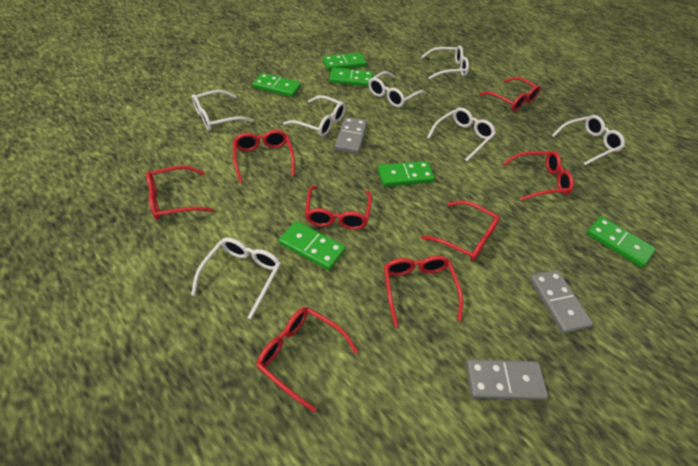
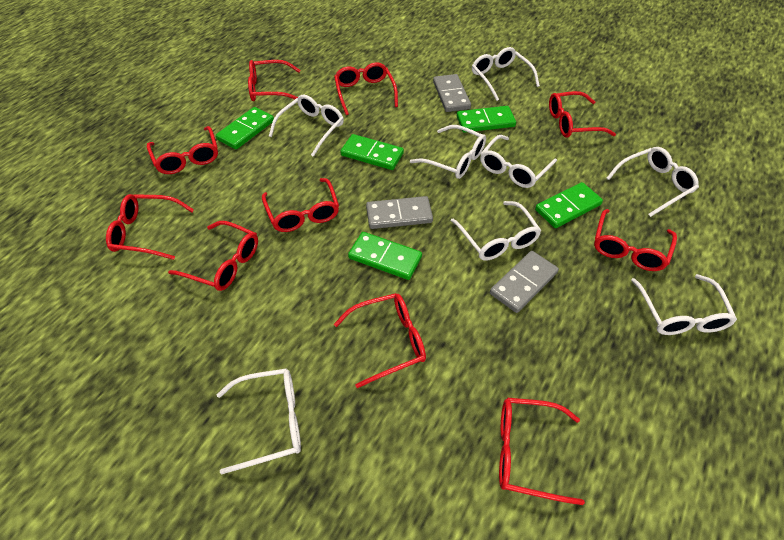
green domino: 6 -> 5
red glasses: 8 -> 10
white glasses: 7 -> 8

